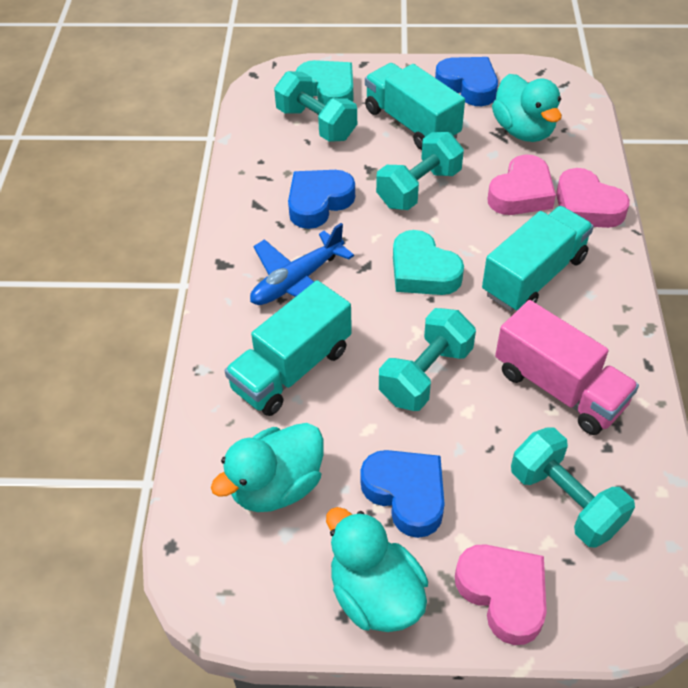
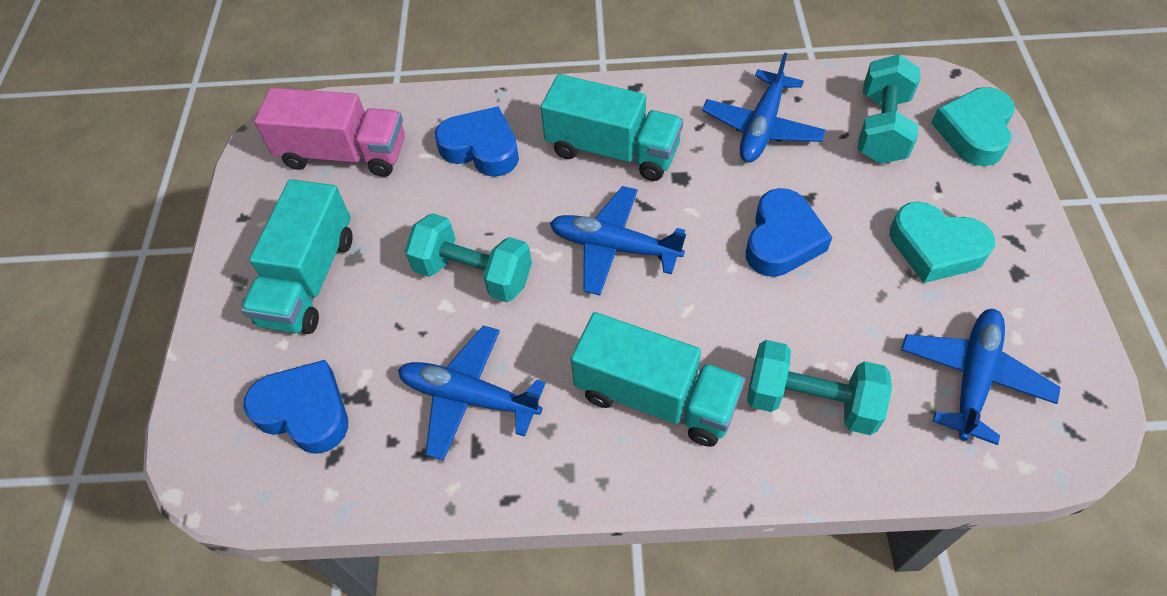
blue plane: 1 -> 4
pink heart: 3 -> 0
turquoise duck: 3 -> 0
turquoise dumbbell: 4 -> 3

